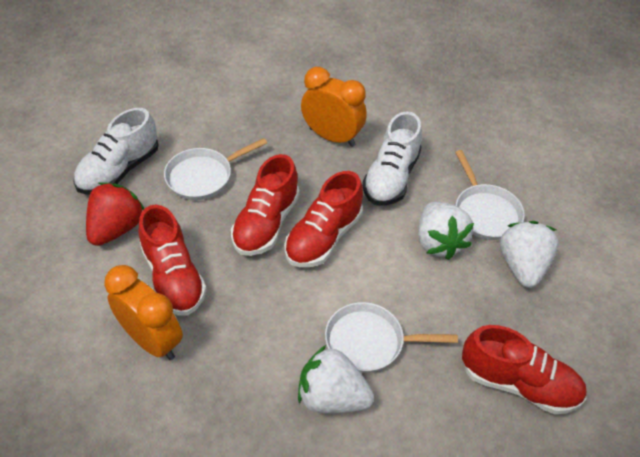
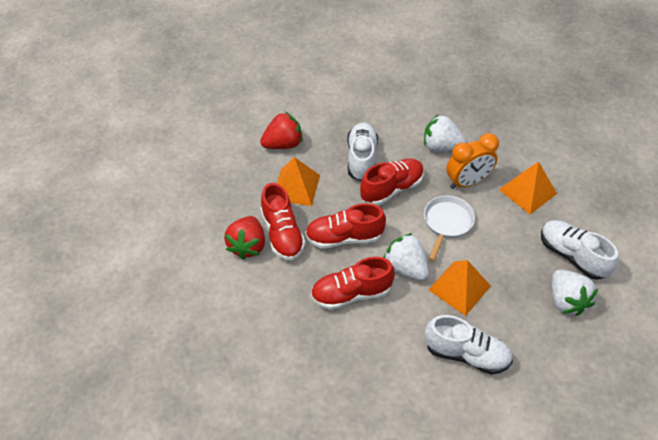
orange clock: 2 -> 1
orange pyramid: 0 -> 3
red strawberry: 1 -> 2
white pan: 3 -> 1
white shoe: 2 -> 3

